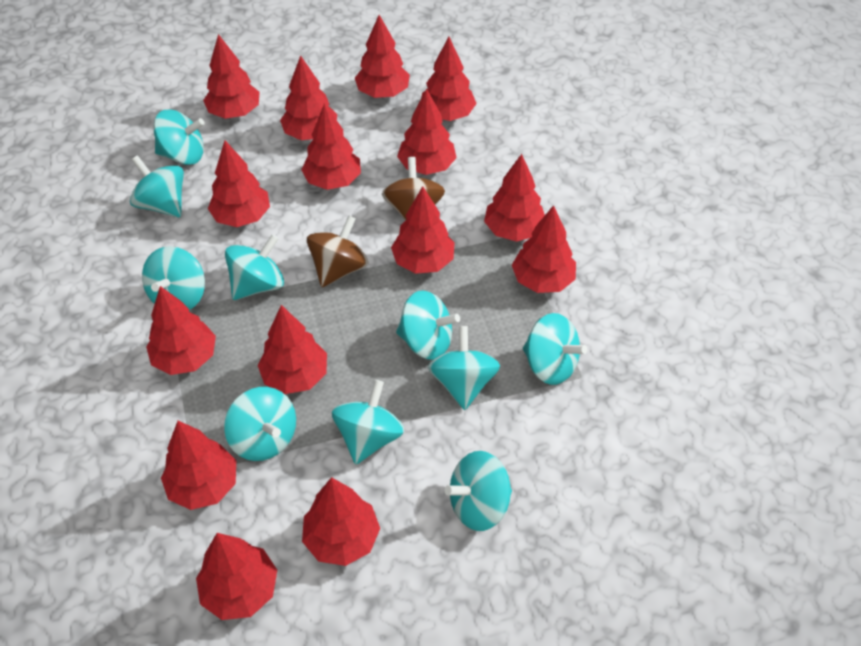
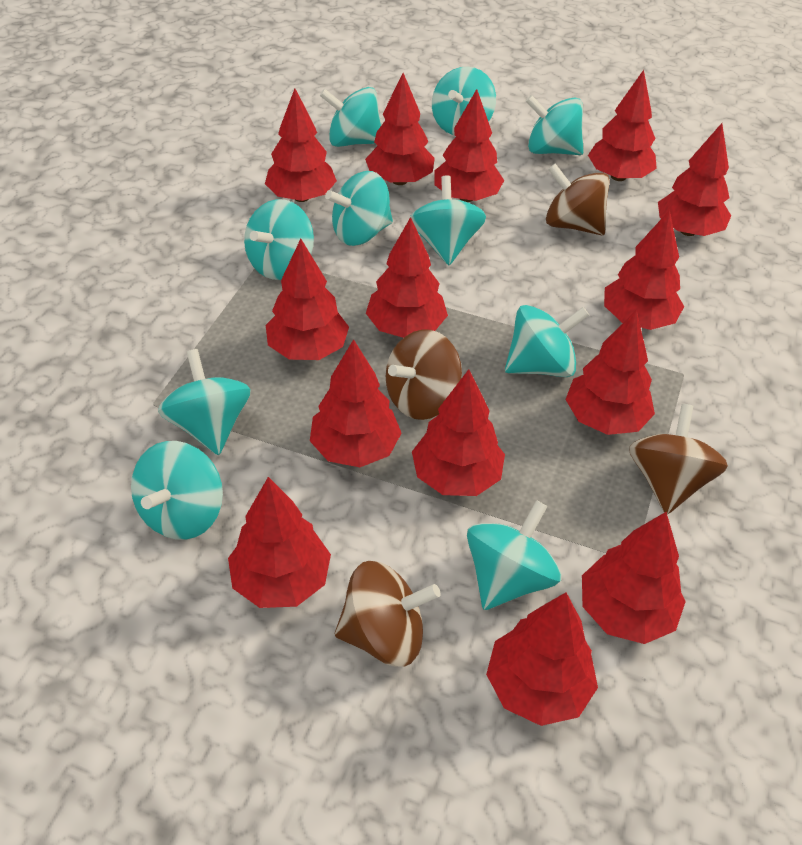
brown spinning top: 2 -> 4
red tree: 15 -> 14

